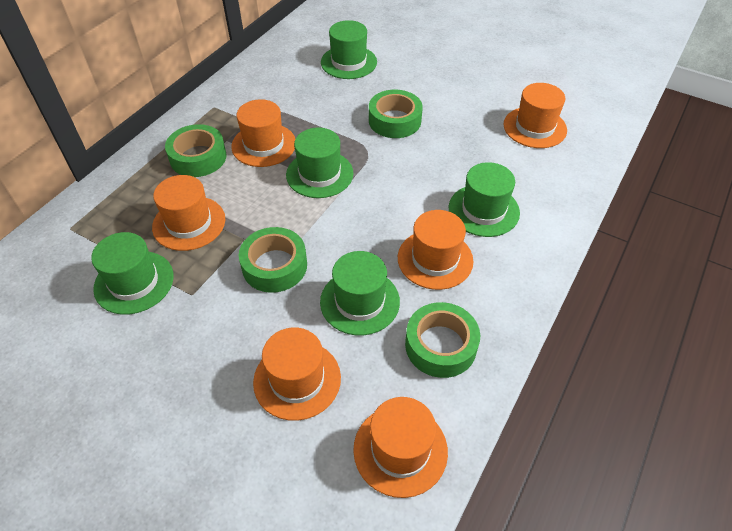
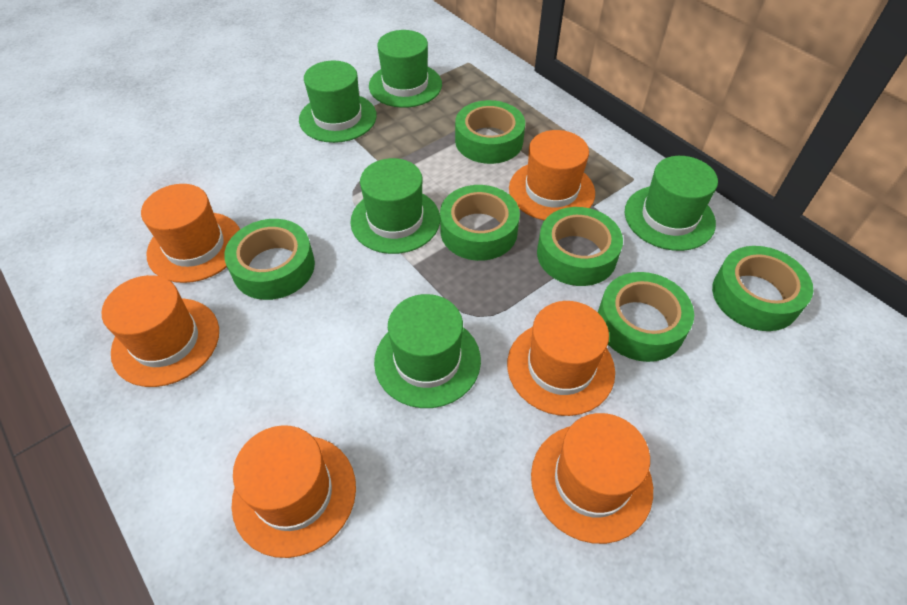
green tape: 4 -> 6

